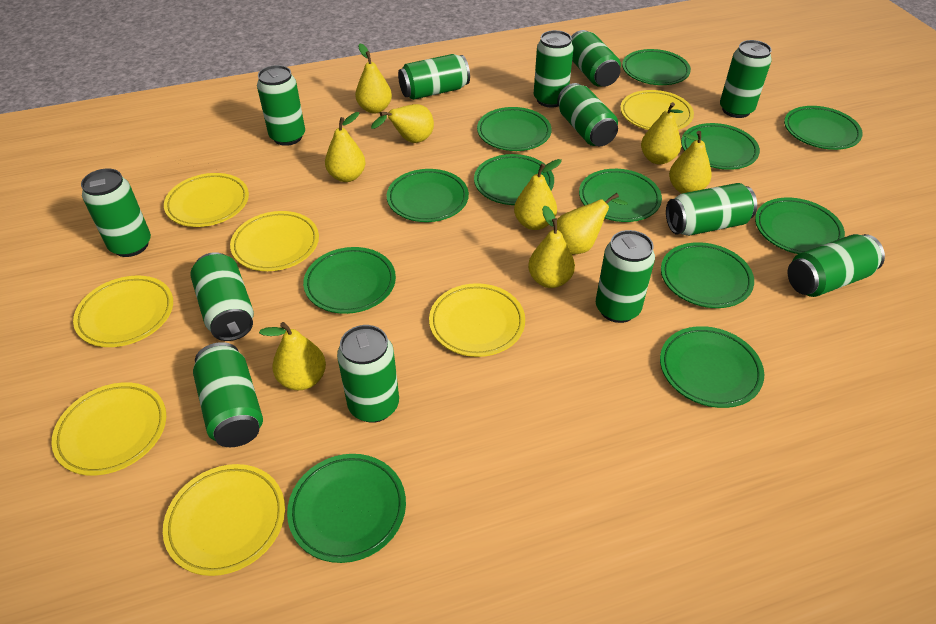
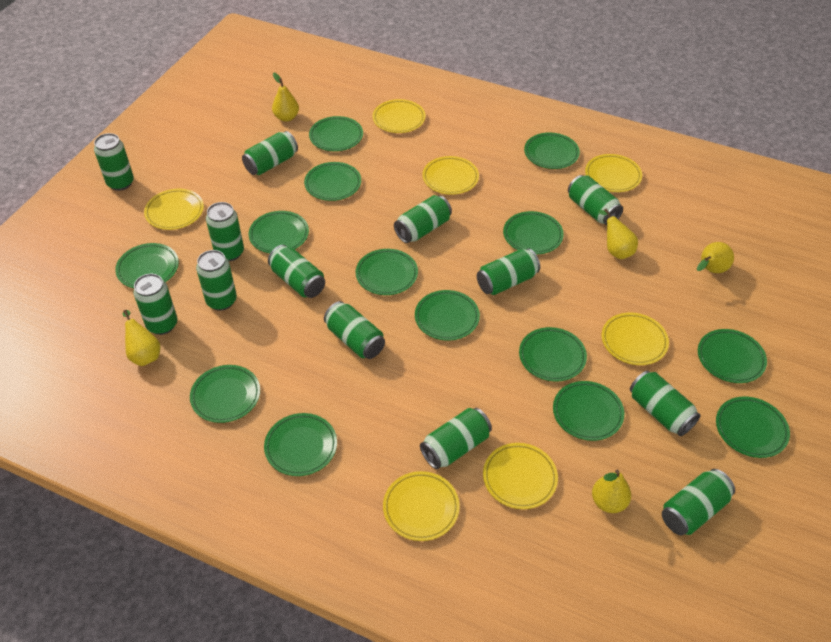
green plate: 12 -> 14
yellow pear: 9 -> 5

